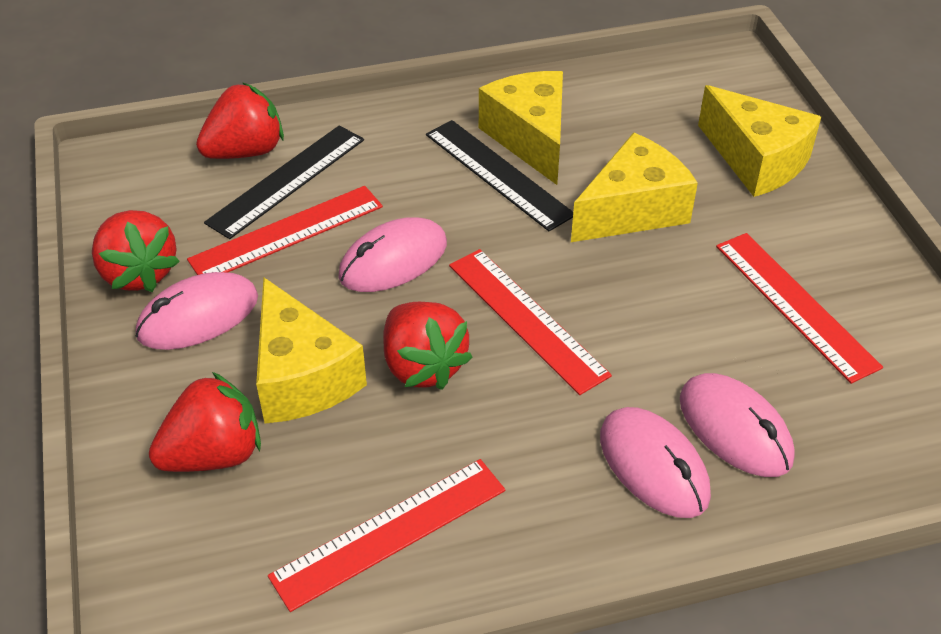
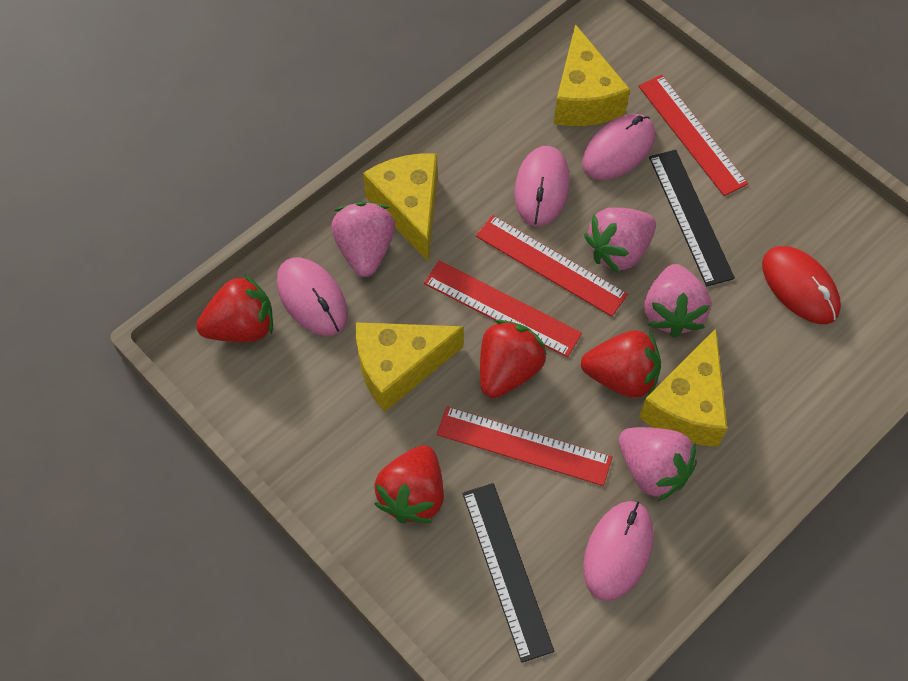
pink strawberry: 0 -> 4
red mouse: 0 -> 1

